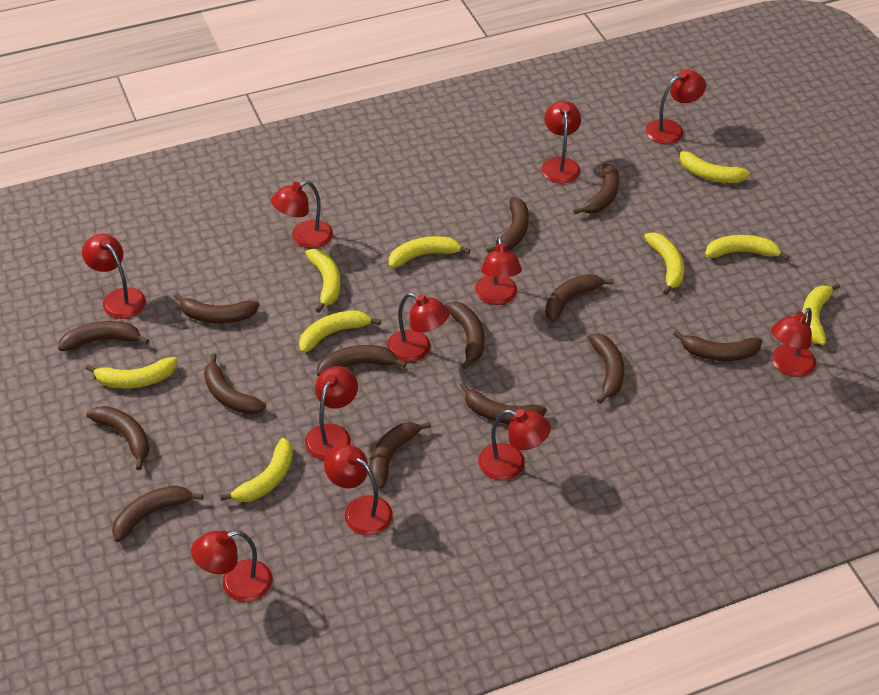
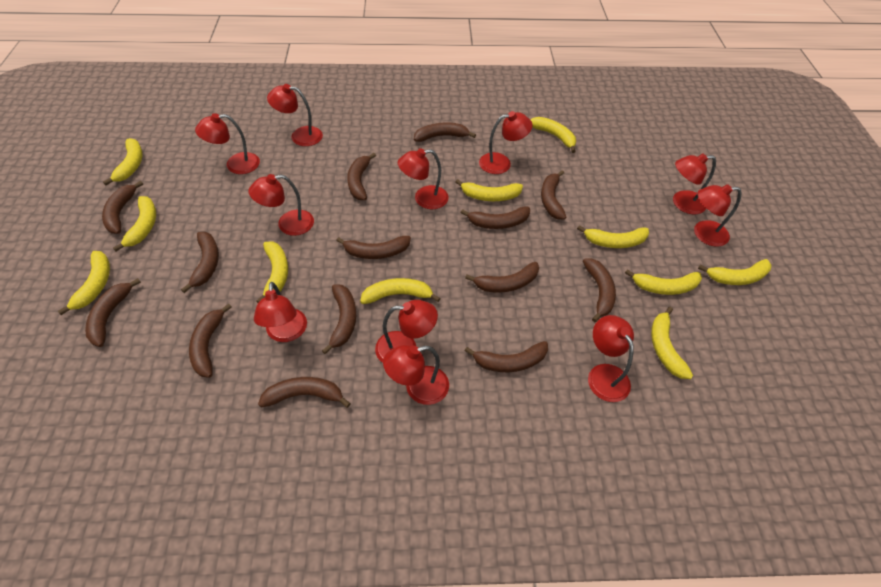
yellow banana: 9 -> 11

